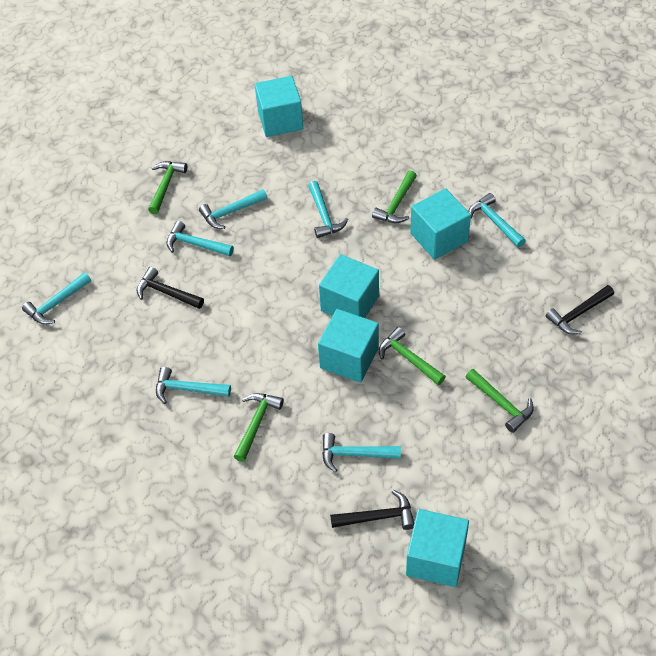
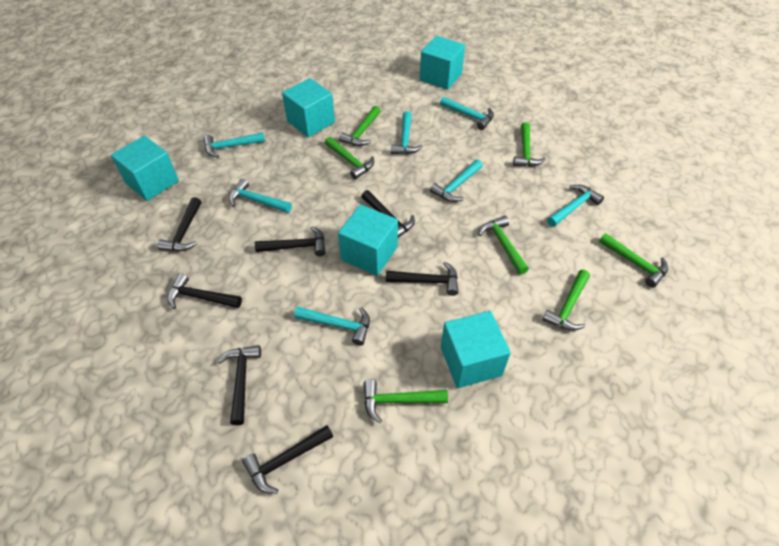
black hammer: 3 -> 7
green hammer: 5 -> 7

